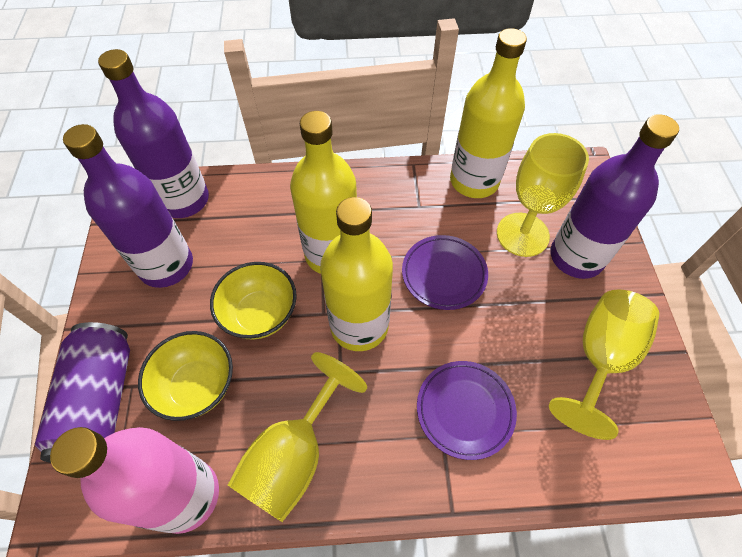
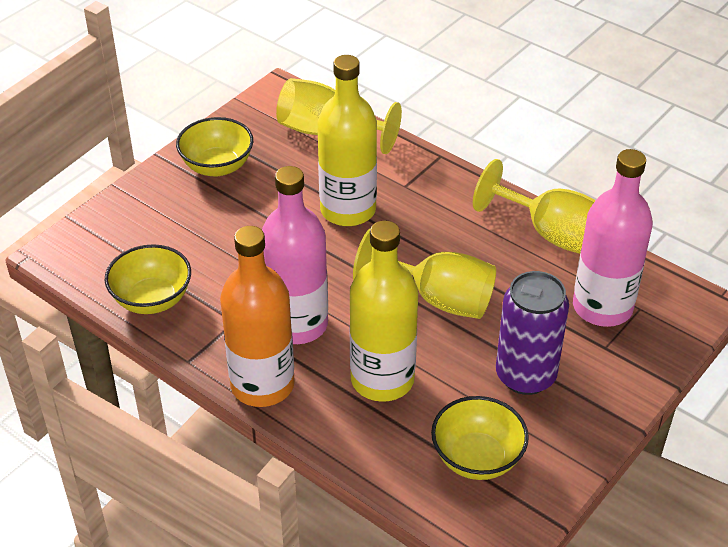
orange bottle: 0 -> 1
pink bottle: 1 -> 2
purple bottle: 3 -> 0
purple plate: 2 -> 0
yellow bottle: 3 -> 2
yellow bowl: 2 -> 3

